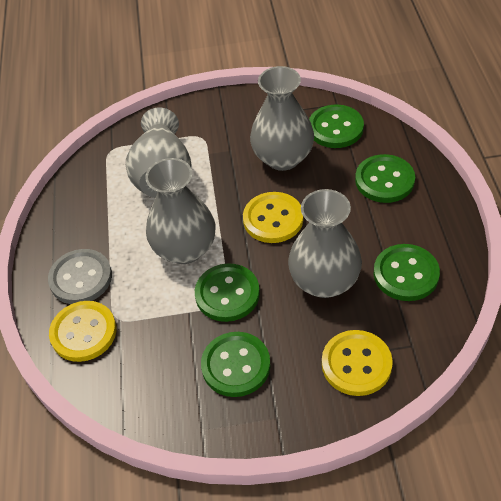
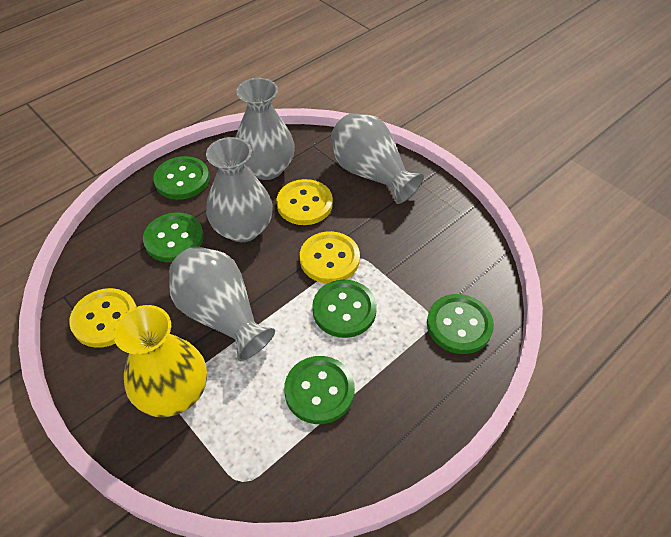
grey button: 1 -> 0
yellow vase: 0 -> 1

